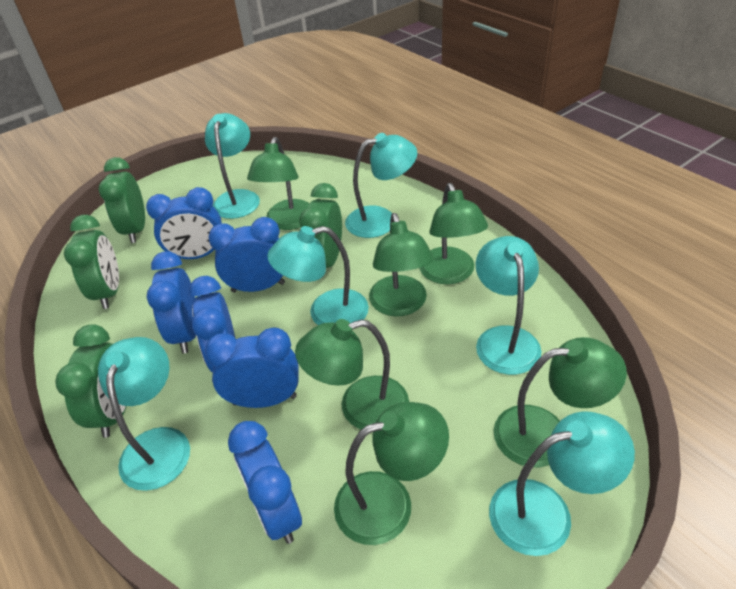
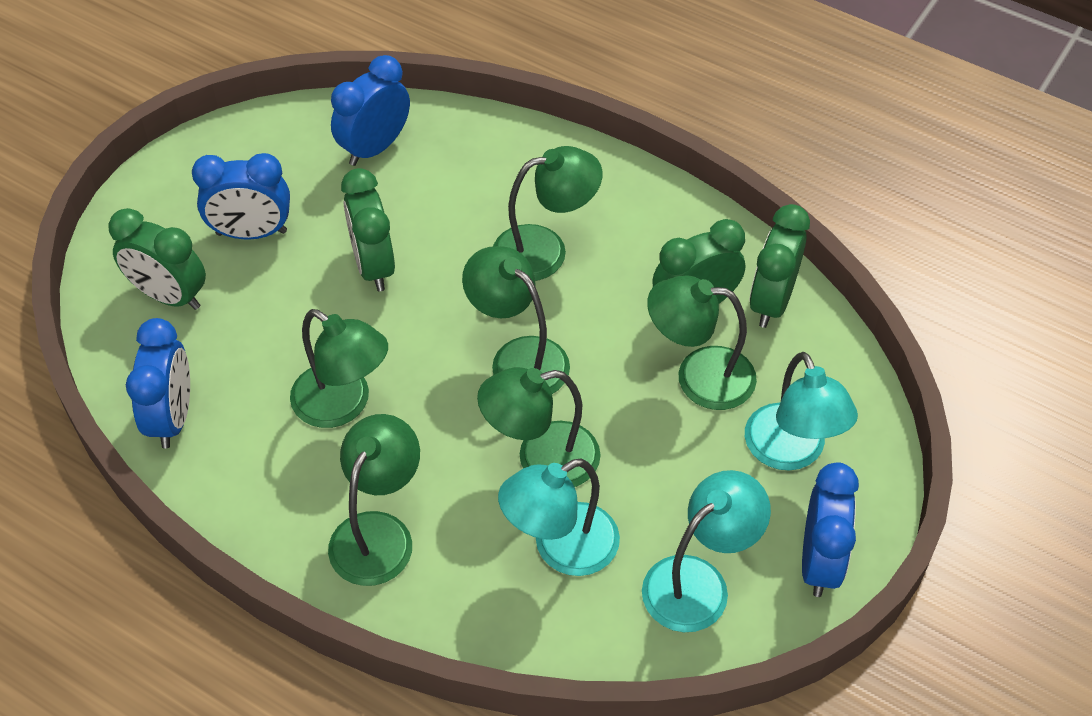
blue clock: 6 -> 4
turquoise lamp: 6 -> 3

